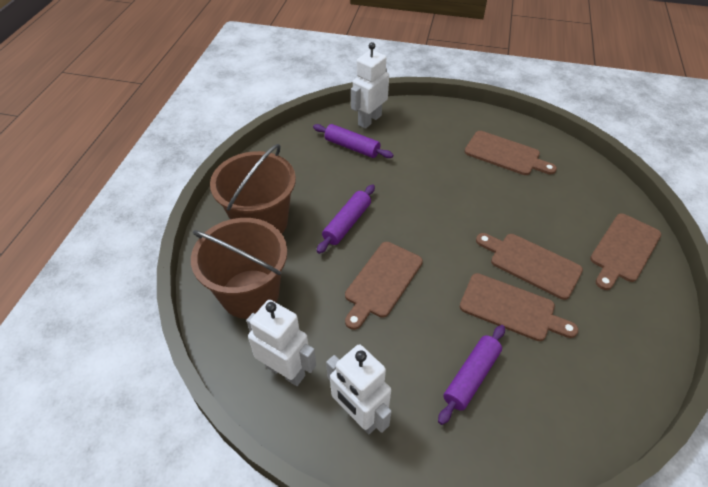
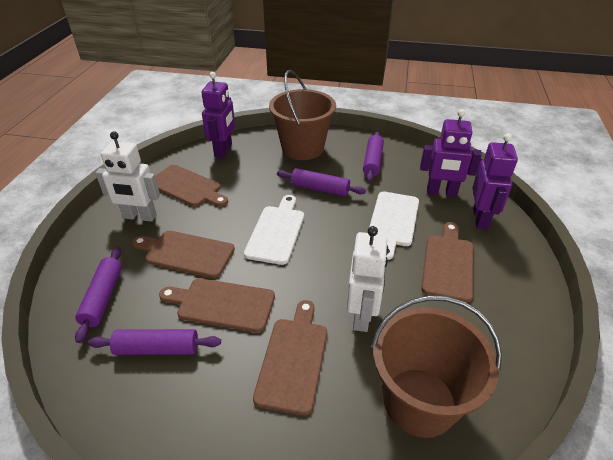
purple robot: 0 -> 3
purple rolling pin: 3 -> 4
white cutting board: 0 -> 2
white robot: 3 -> 2

